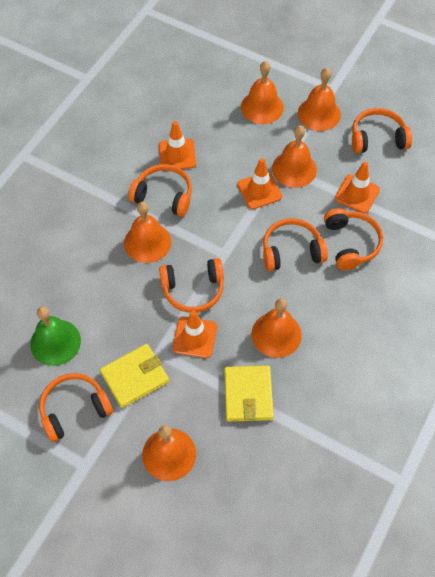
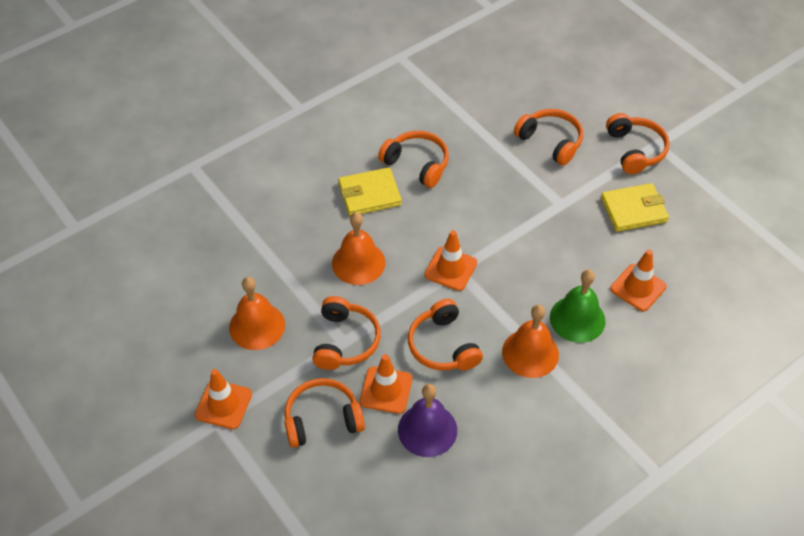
orange bell: 6 -> 3
purple bell: 0 -> 1

